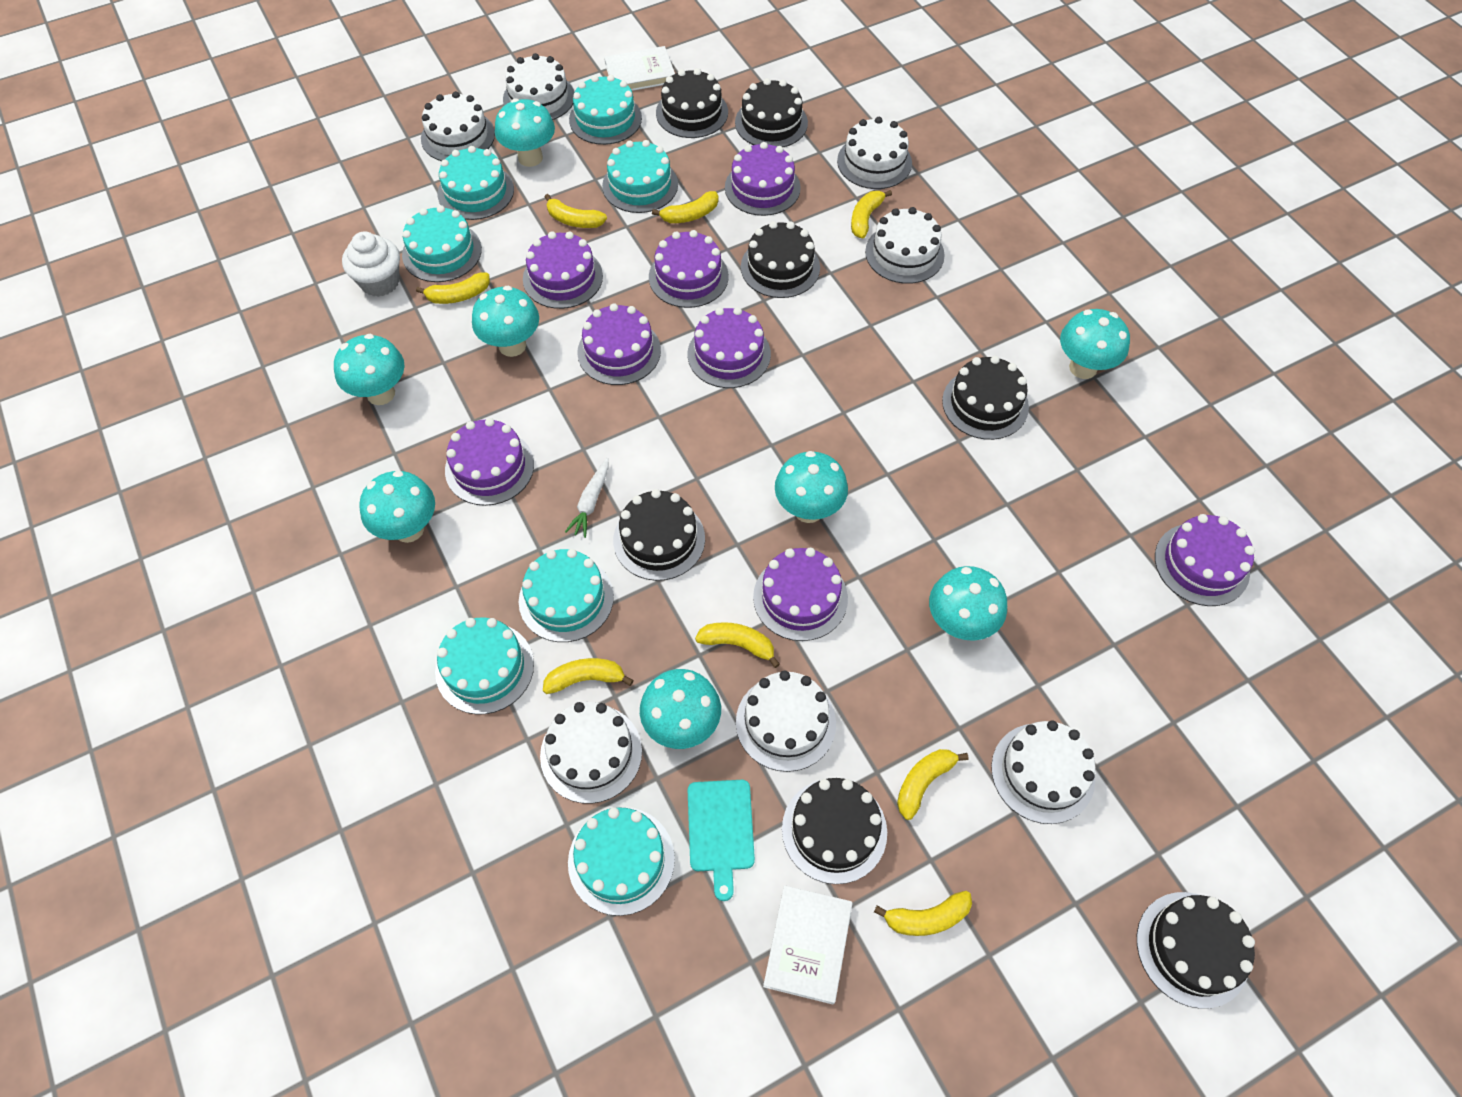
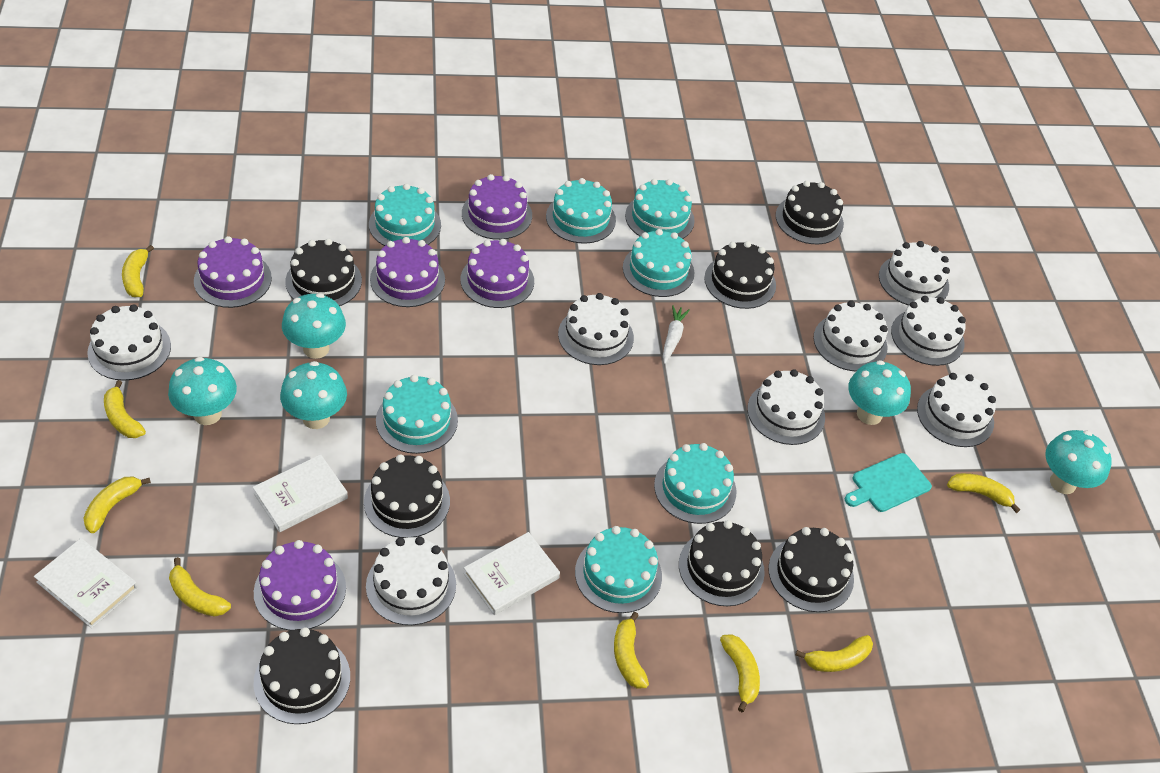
purple cake: 8 -> 5
turquoise mushroom: 8 -> 5
white book: 2 -> 3
white cake: 7 -> 8
white cupcake: 1 -> 0

